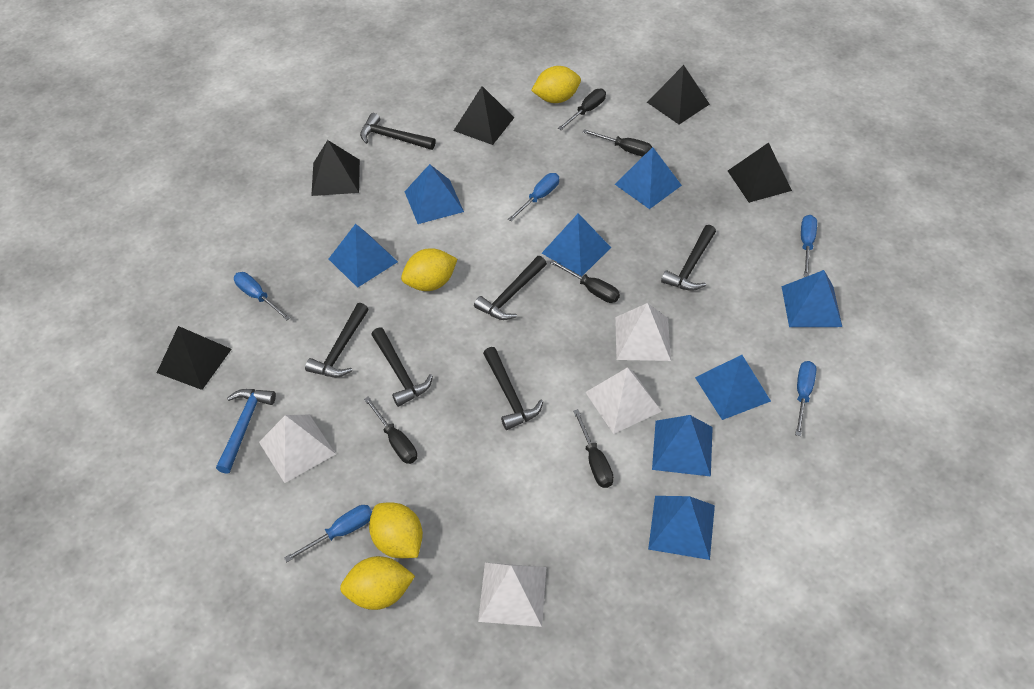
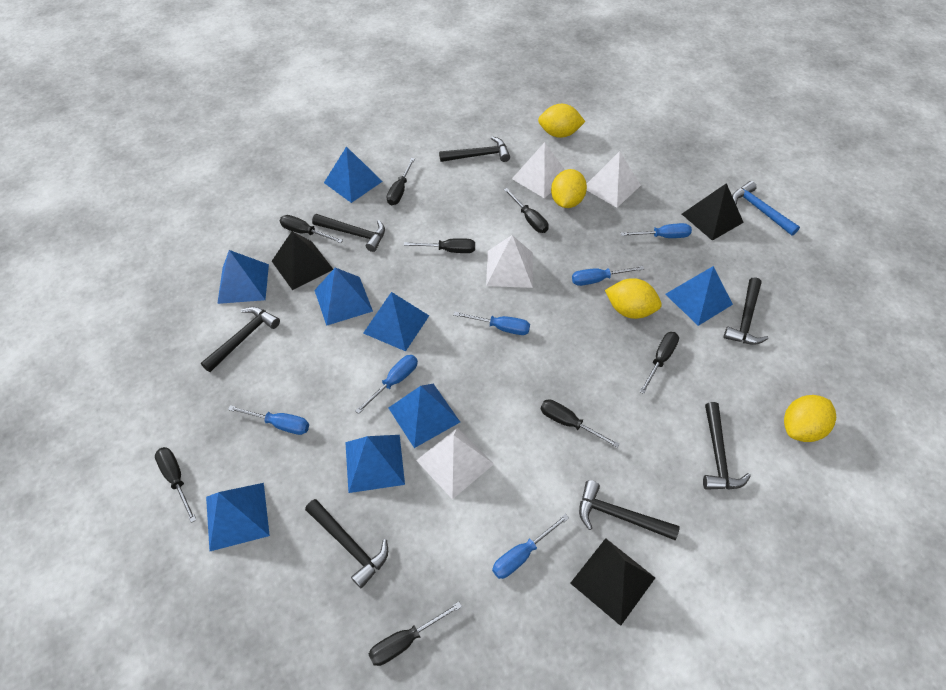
black hammer: 6 -> 7
black pyramid: 5 -> 3
black screwdriver: 5 -> 8
blue screwdriver: 5 -> 6

